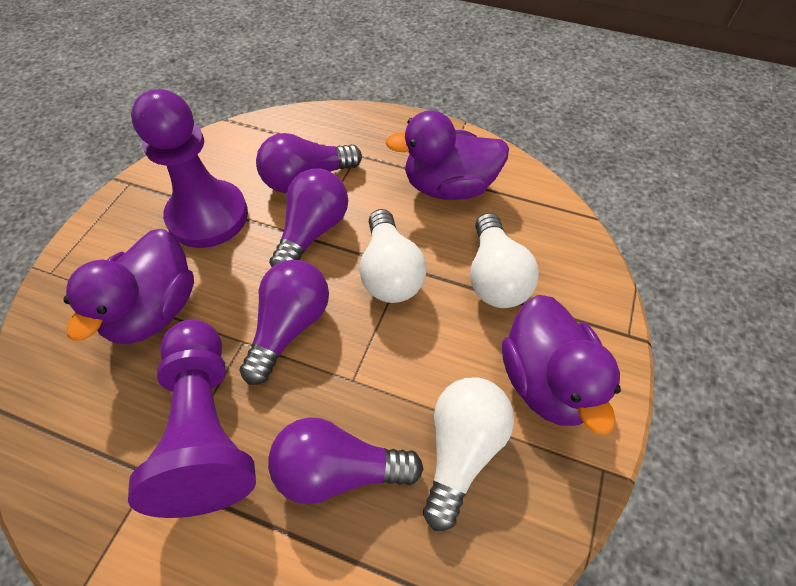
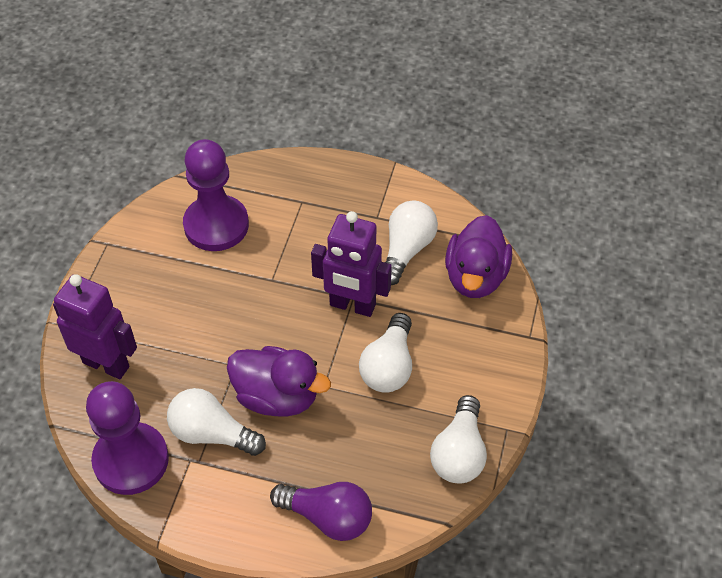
purple duck: 3 -> 2
purple light bulb: 4 -> 1
purple robot: 0 -> 2
white light bulb: 3 -> 4

